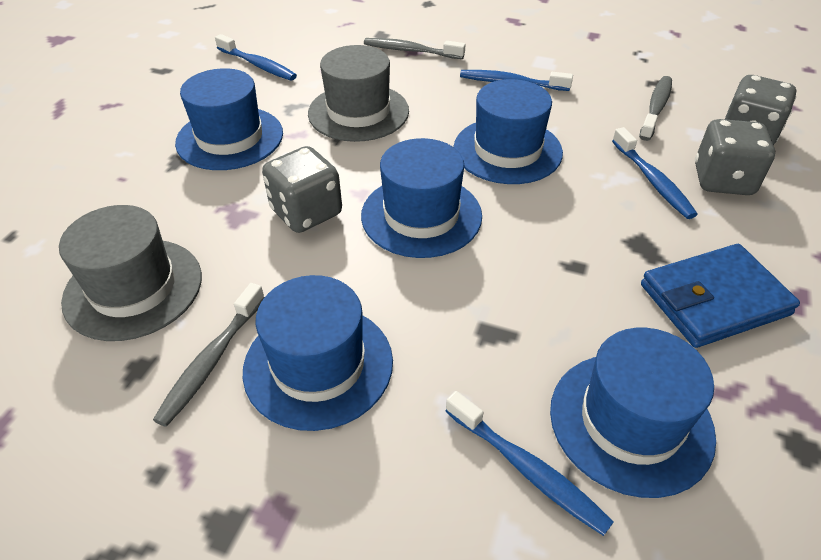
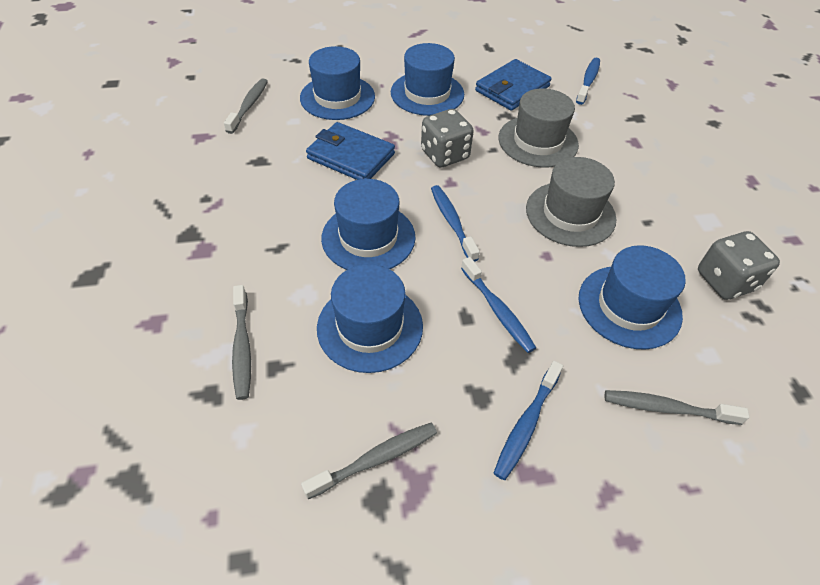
blue wallet: 1 -> 2
grey dice: 3 -> 2
grey toothbrush: 3 -> 4

